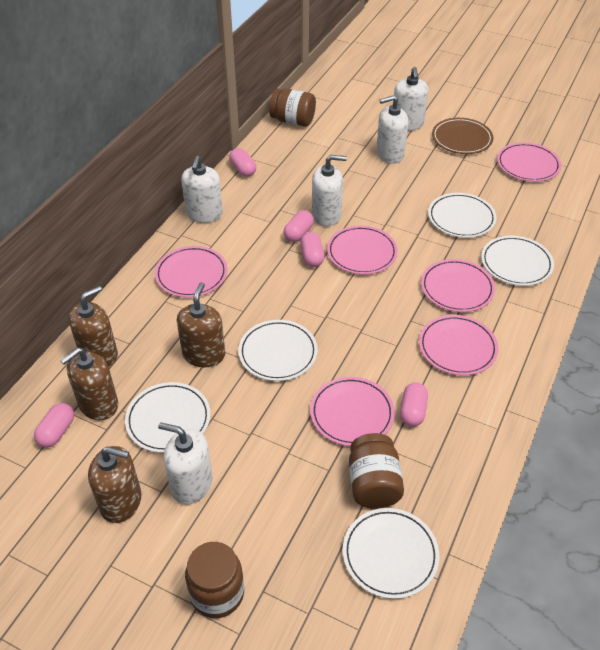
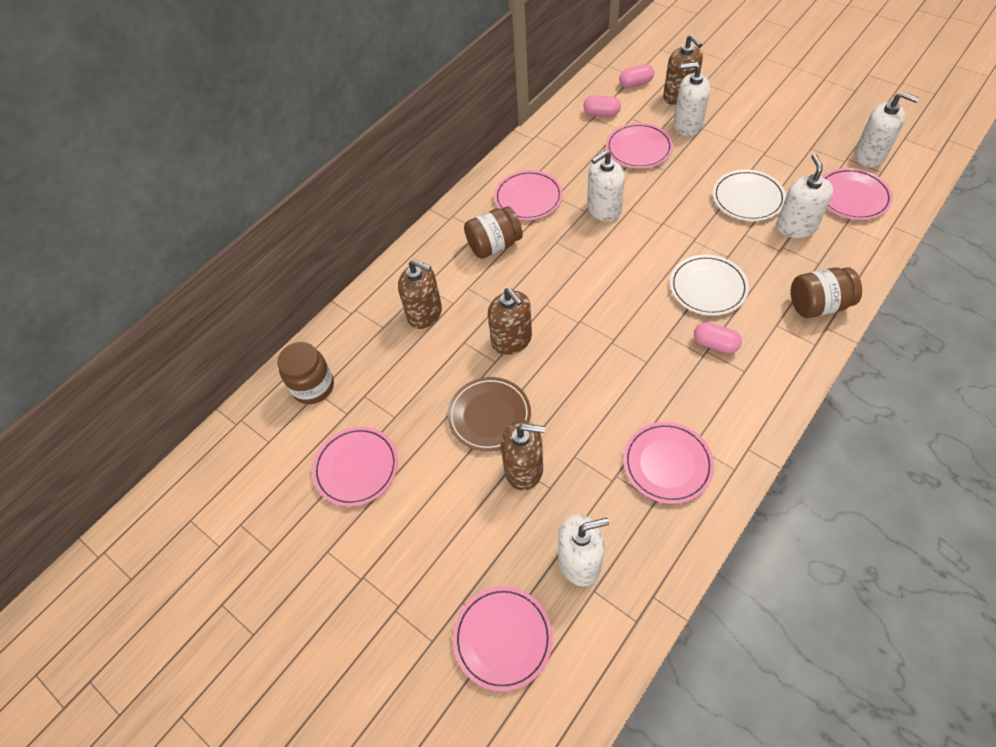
pink capsule: 5 -> 3
white plate: 5 -> 2

